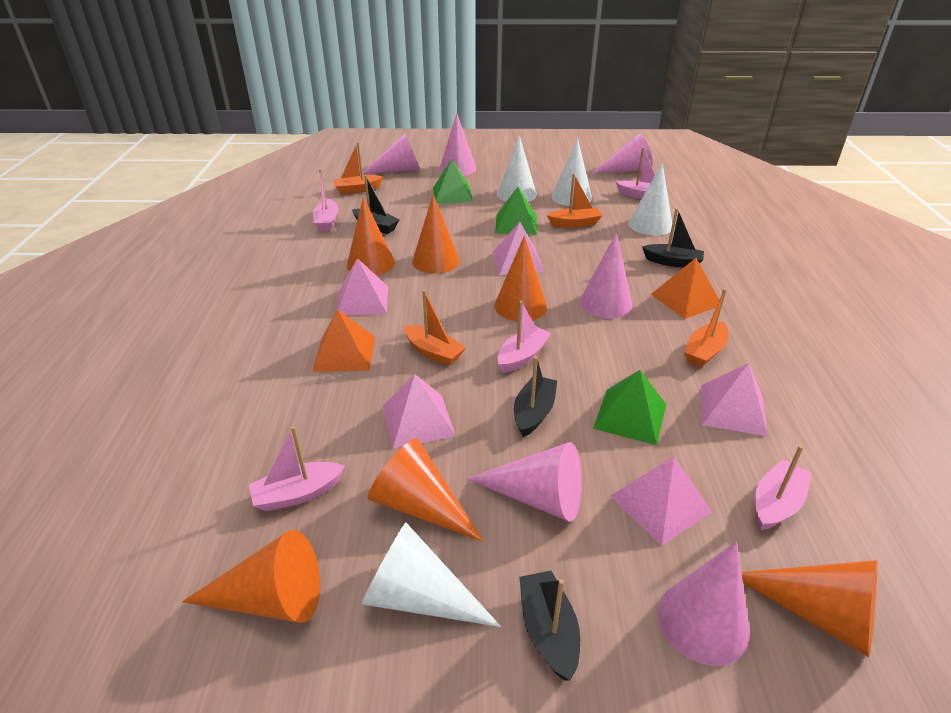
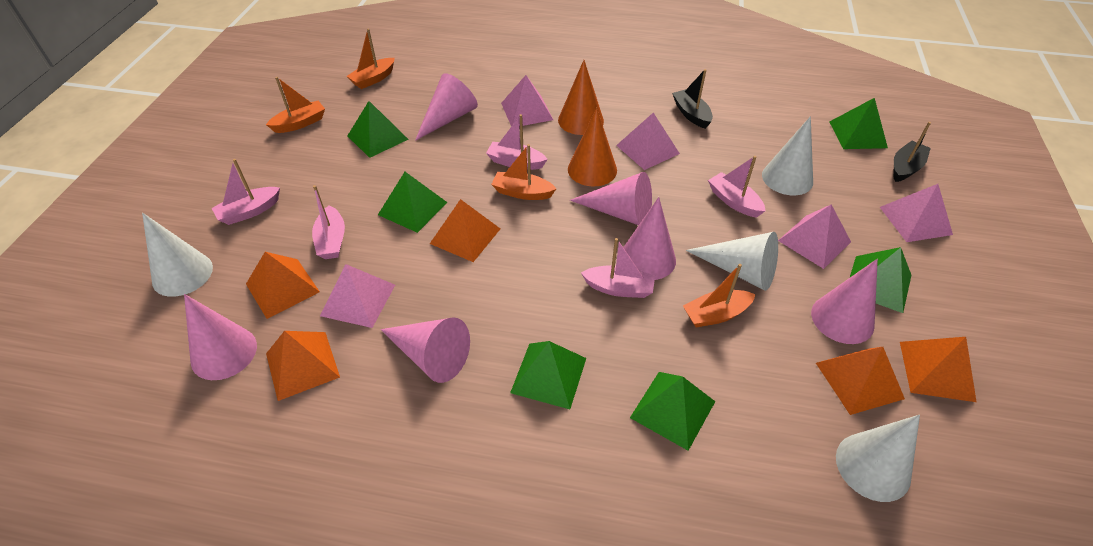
black boat: 4 -> 2
green pyramid: 3 -> 6
orange cone: 6 -> 2
orange pyramid: 2 -> 5

